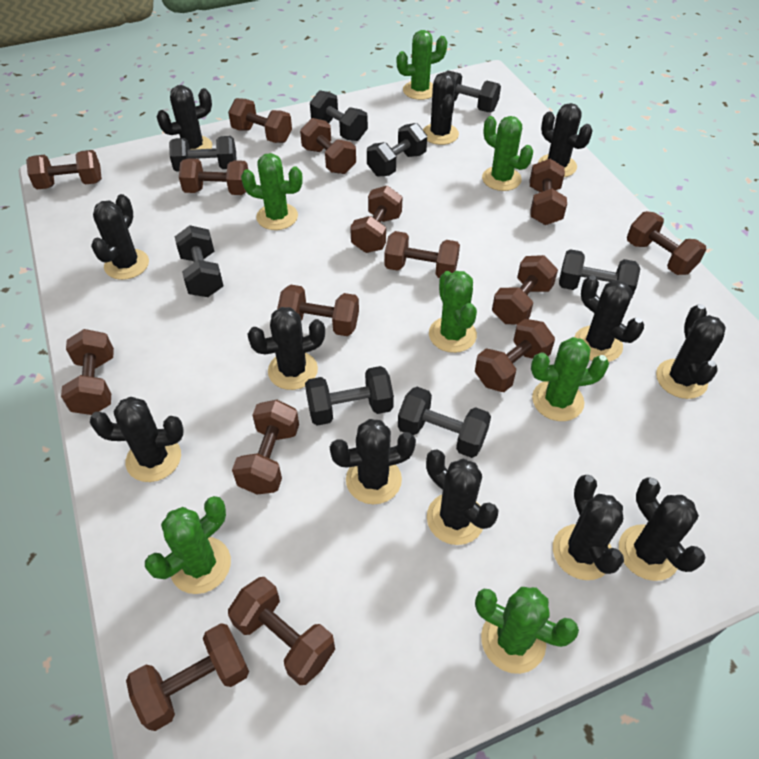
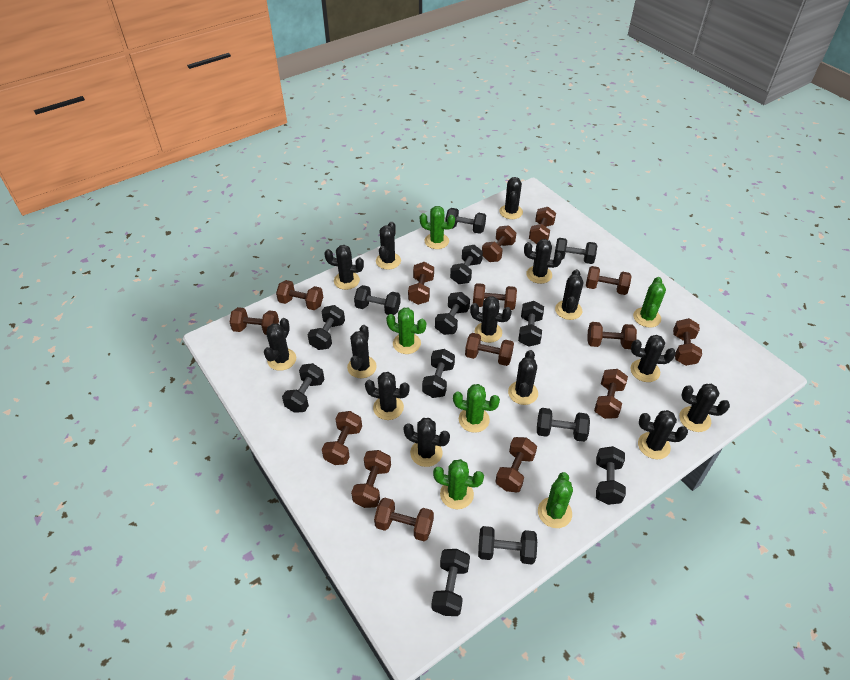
black cactus: 12 -> 14
black dumbbell: 8 -> 13
green cactus: 7 -> 6

